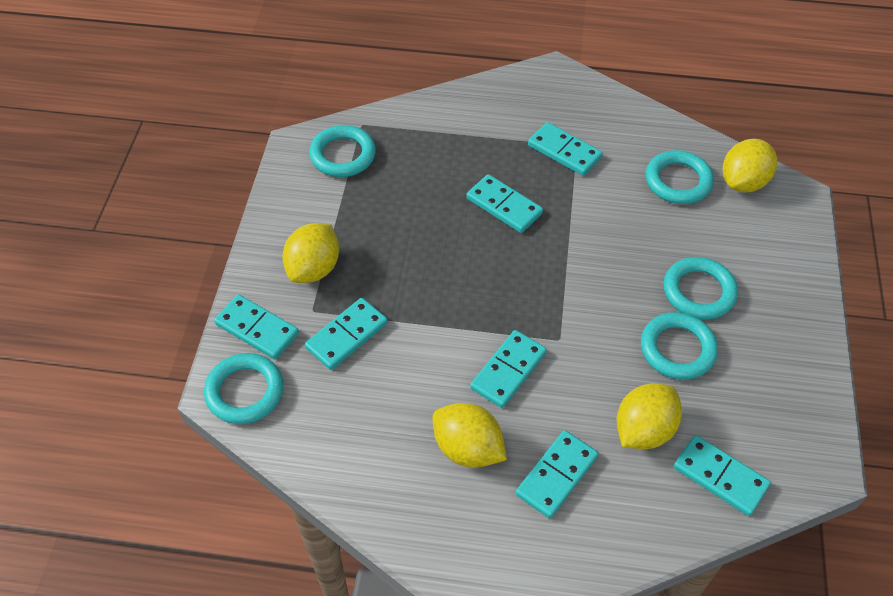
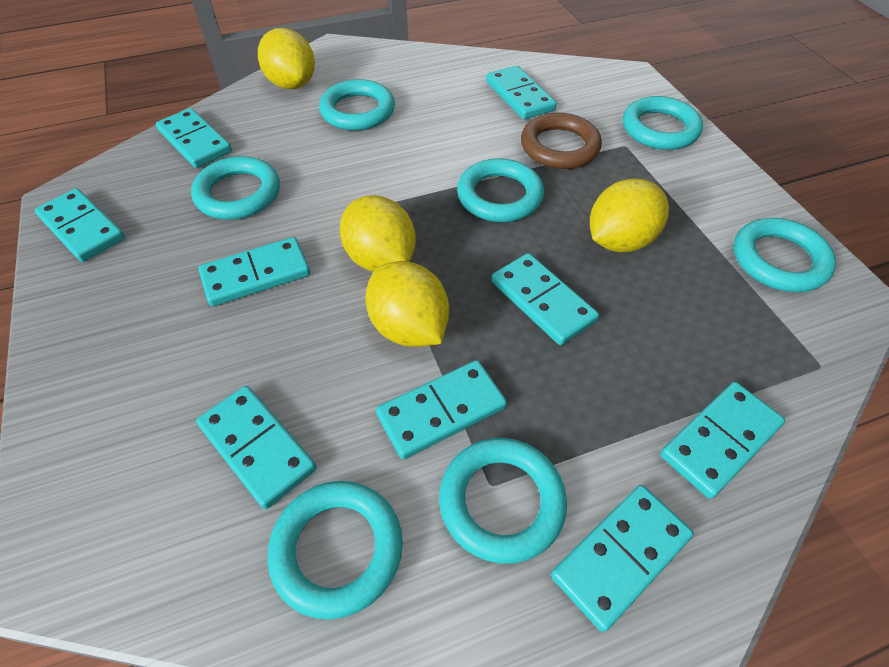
brown ring: 0 -> 1
turquoise domino: 7 -> 9
turquoise ring: 5 -> 7

